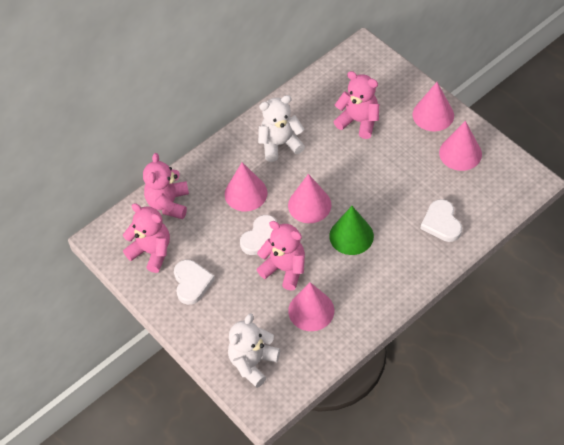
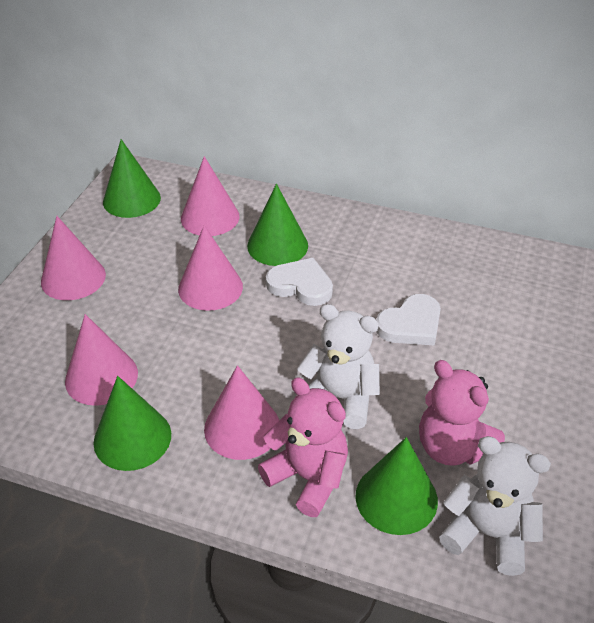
green cone: 1 -> 4
pink teddy bear: 4 -> 2
white heart: 3 -> 2

